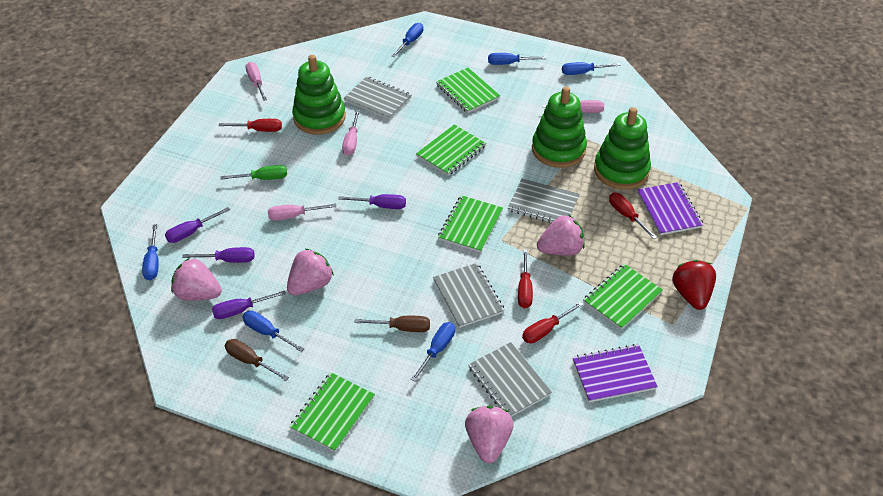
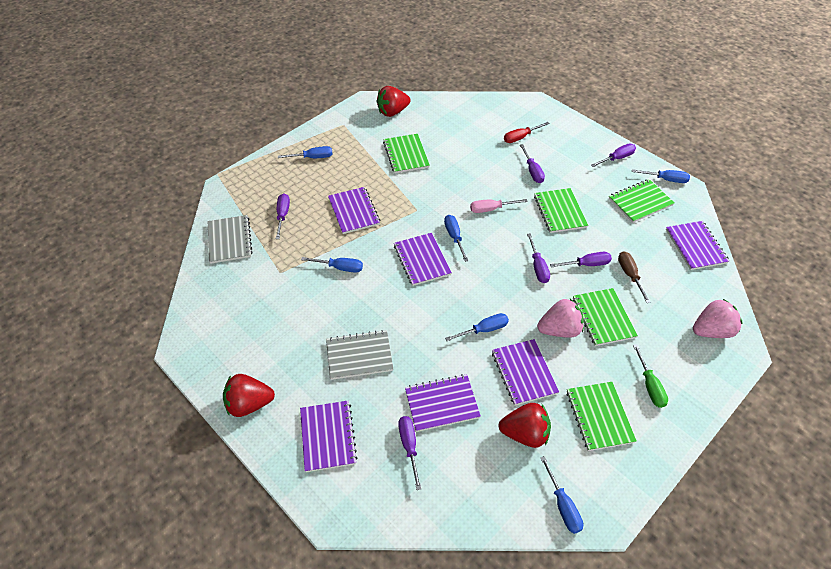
brown screwdriver: 2 -> 1
green stacking toy: 3 -> 0
grey notebook: 4 -> 2
pink screwdriver: 4 -> 1
pink strawberry: 4 -> 2
purple notebook: 2 -> 6
purple screwdriver: 4 -> 6
red screwdriver: 4 -> 1
red strawberry: 1 -> 3

